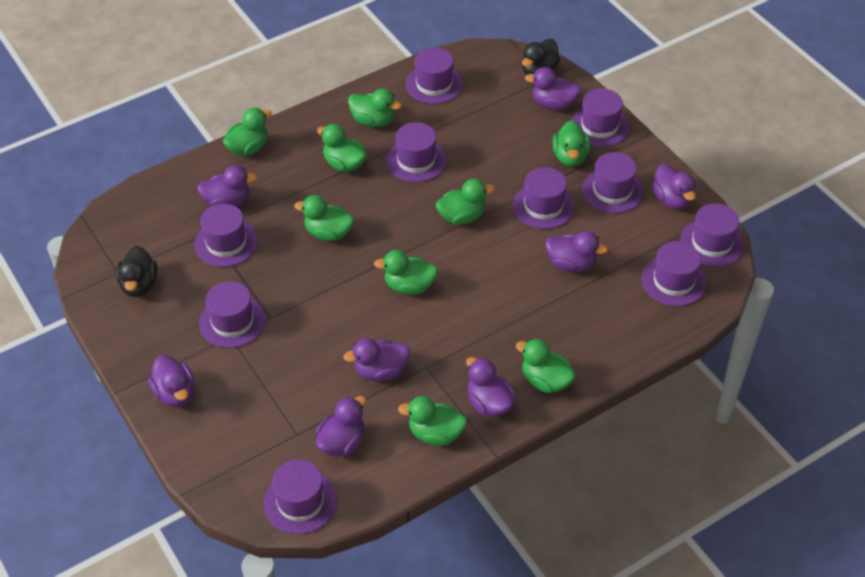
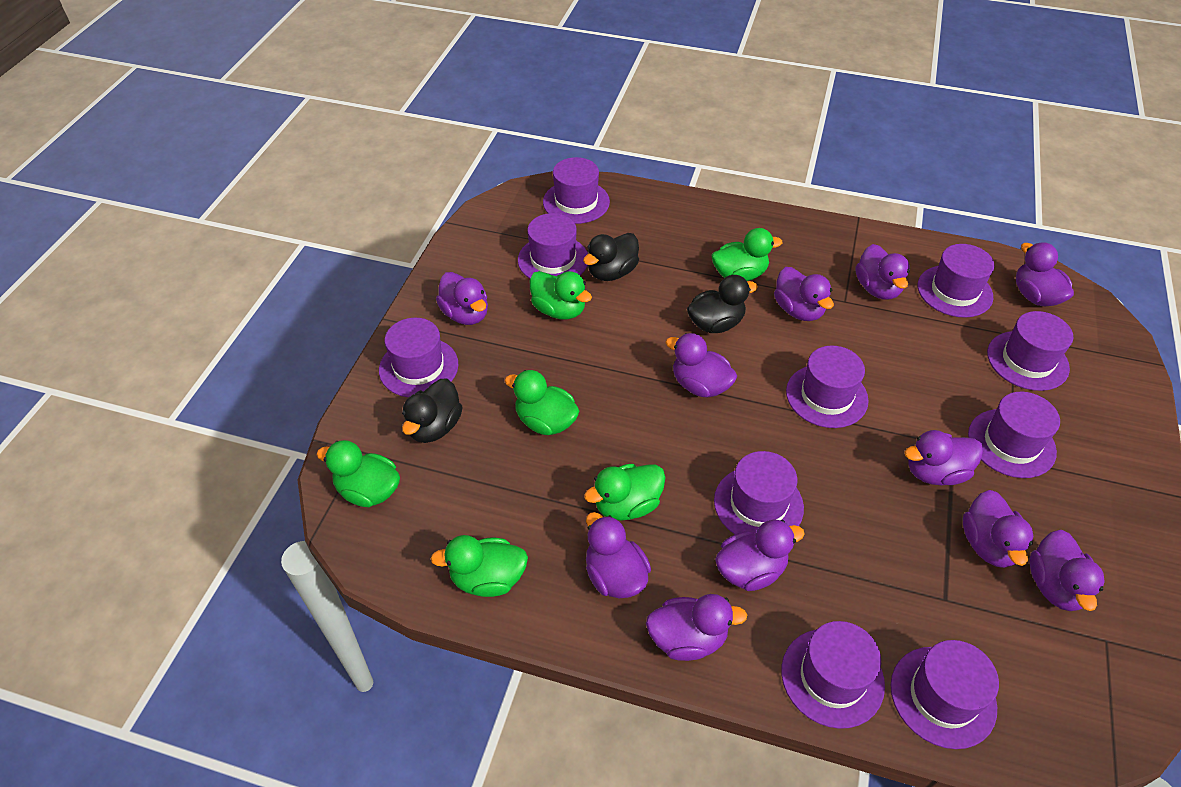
black duck: 2 -> 3
green duck: 9 -> 6
purple duck: 8 -> 11

